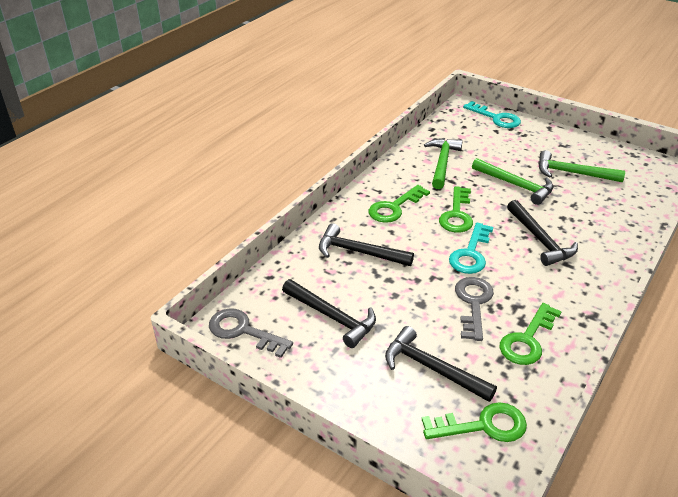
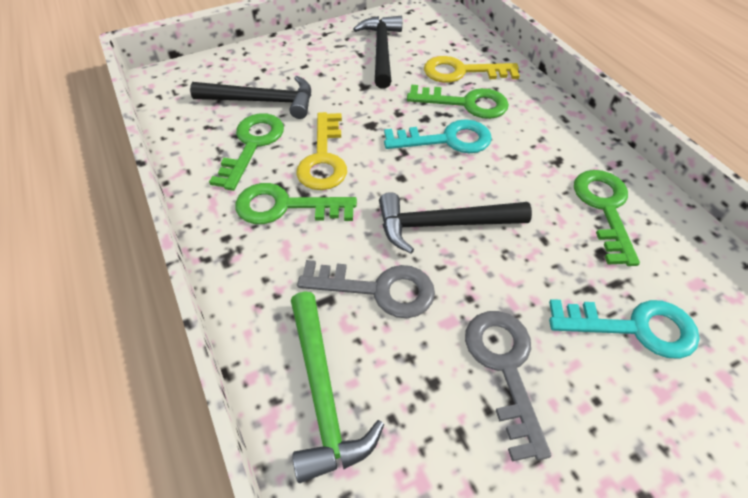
black hammer: 4 -> 3
green hammer: 3 -> 1
yellow key: 0 -> 2

